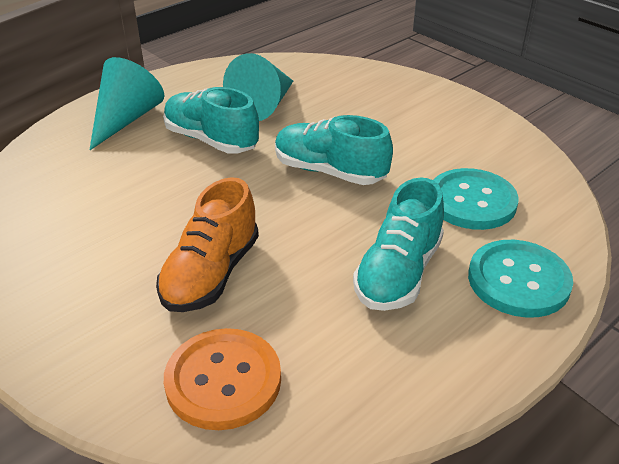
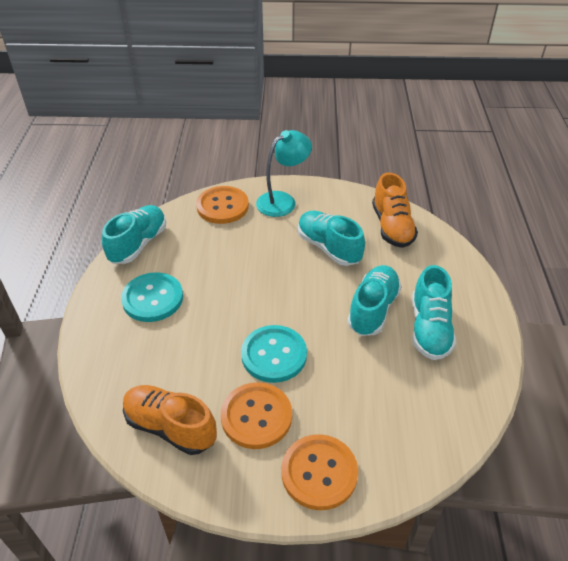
orange button: 1 -> 3
orange shoe: 1 -> 2
turquoise cone: 2 -> 0
turquoise lamp: 0 -> 1
turquoise shoe: 3 -> 4

